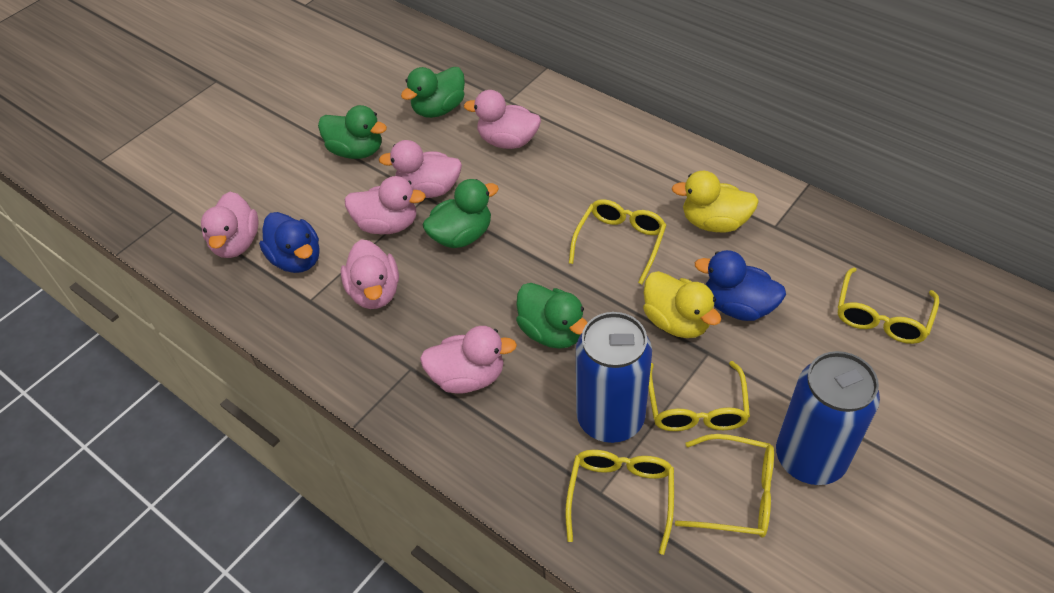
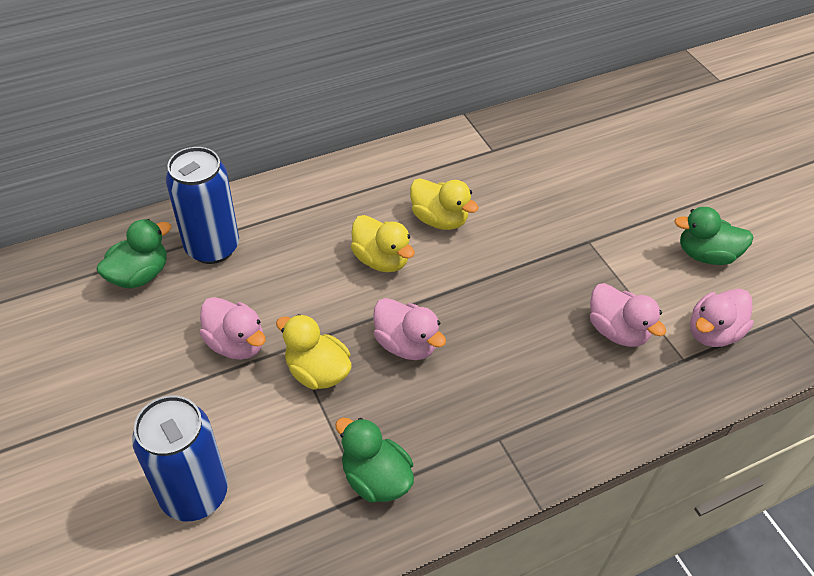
blue duck: 2 -> 0
green duck: 4 -> 3
pink duck: 6 -> 4
yellow duck: 2 -> 3
yellow glasses: 5 -> 0

